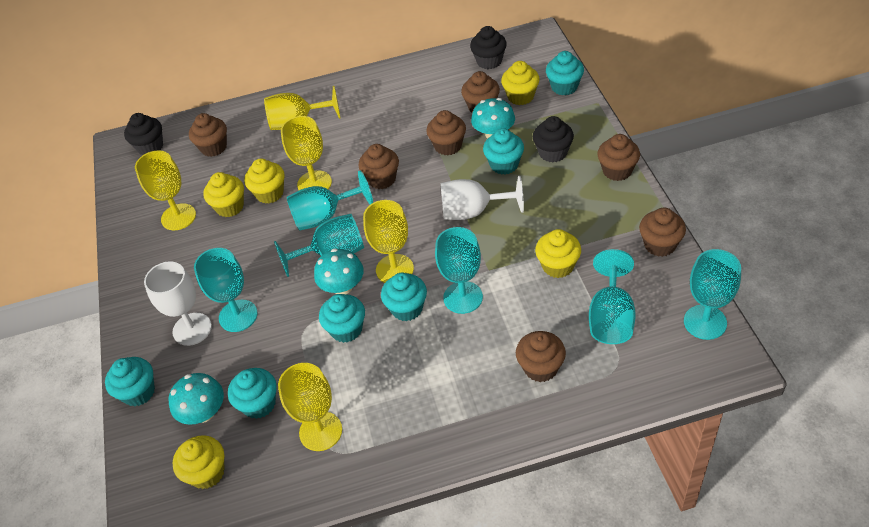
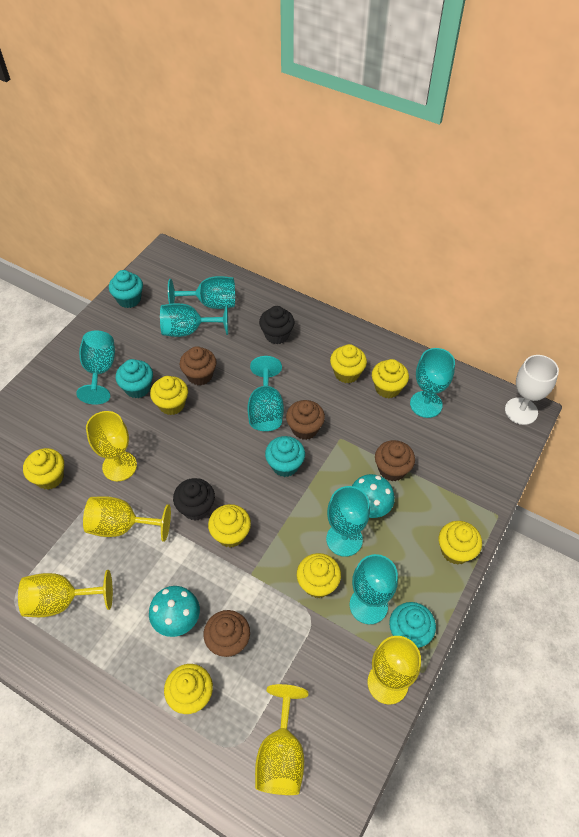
black cupcake: 3 -> 2
brown cupcake: 7 -> 4
turquoise cupcake: 6 -> 4
turquoise goblet: 6 -> 7
turquoise mushroom: 3 -> 2
white goblet: 2 -> 1
yellow cupcake: 5 -> 8

